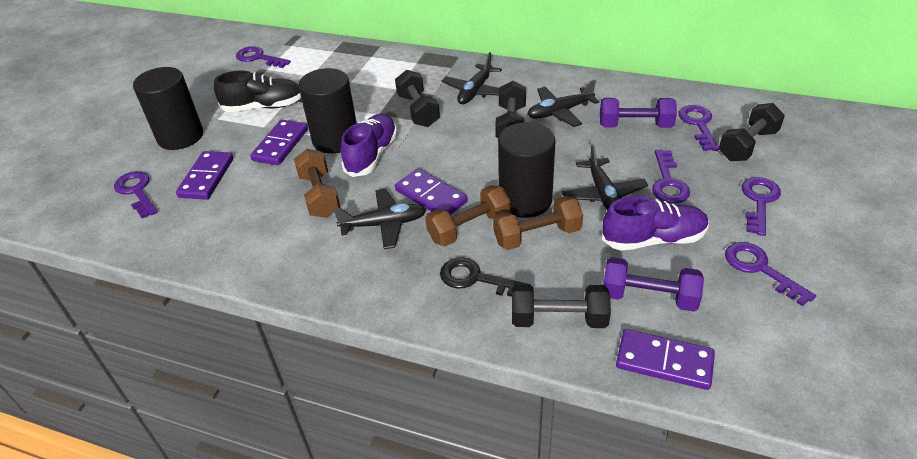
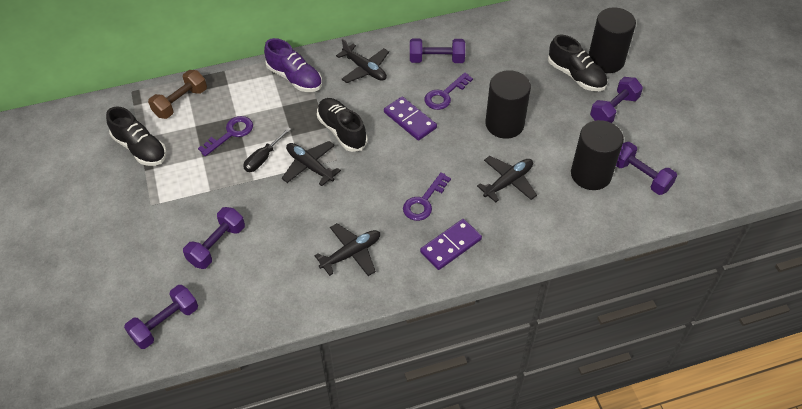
black dumbbell: 4 -> 0
black key: 1 -> 0
black screwdriver: 0 -> 1
black shoe: 1 -> 3
brown dumbbell: 3 -> 1
purple domino: 4 -> 2
purple dumbbell: 2 -> 5
purple key: 6 -> 3
purple shoe: 2 -> 1

